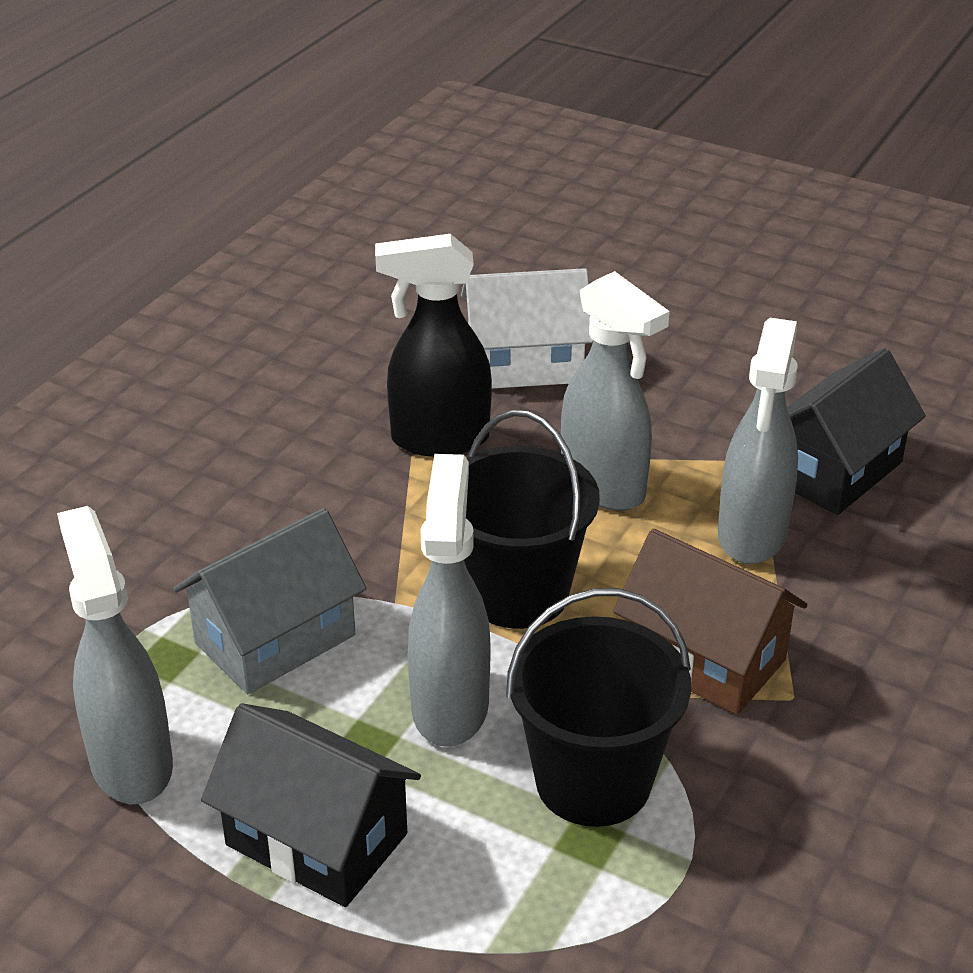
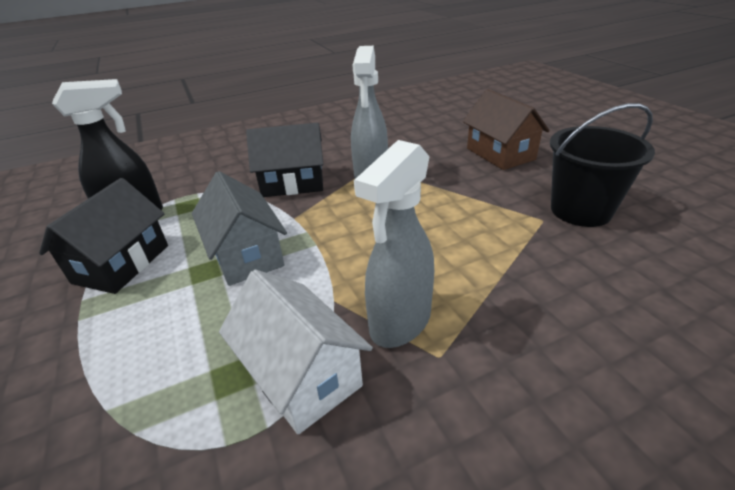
black bucket: 2 -> 1
grey spray bottle: 4 -> 2

